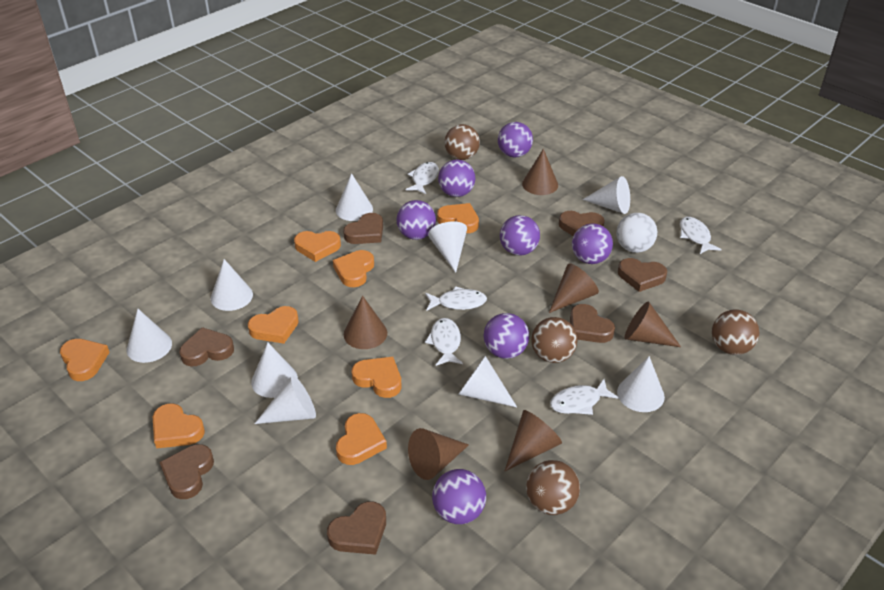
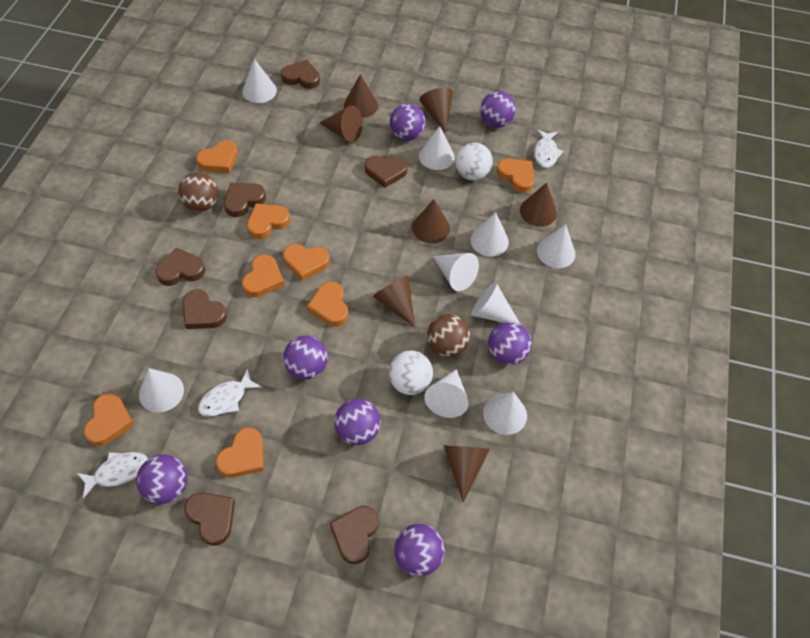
brown ball: 4 -> 2
brown cone: 6 -> 7
white ball: 1 -> 2
white fish: 5 -> 3

